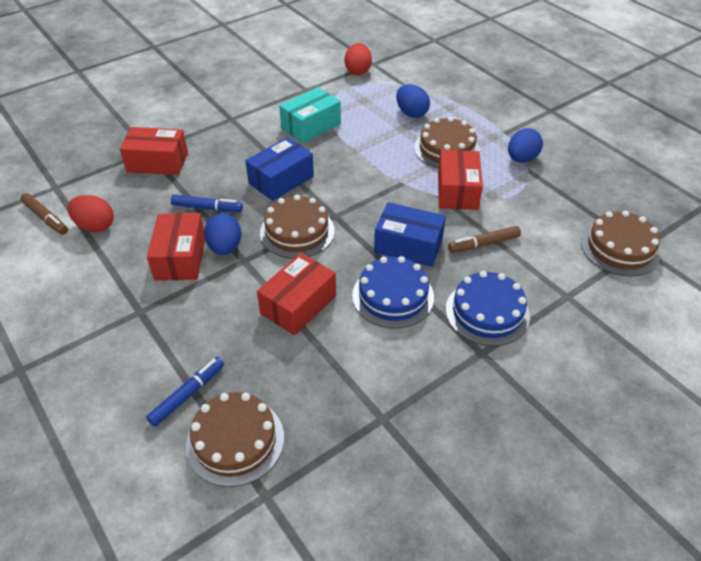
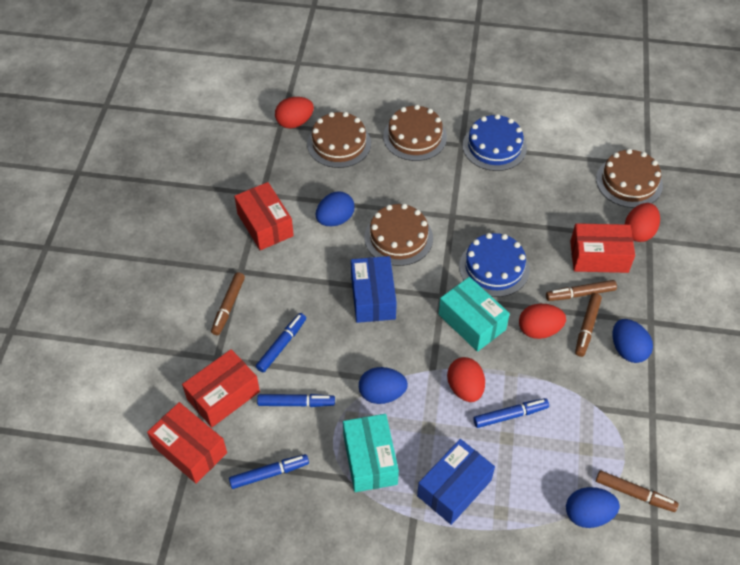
blue egg: 3 -> 4
blue marker: 2 -> 4
brown marker: 2 -> 4
red egg: 2 -> 4
turquoise box: 1 -> 2

